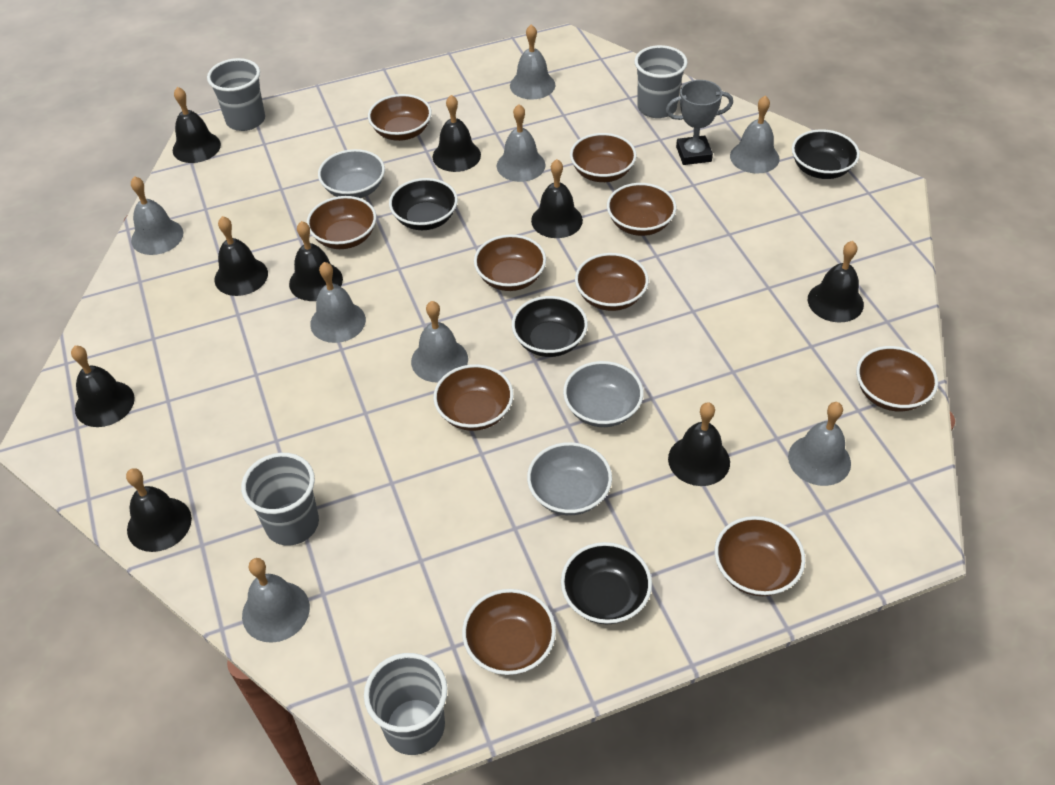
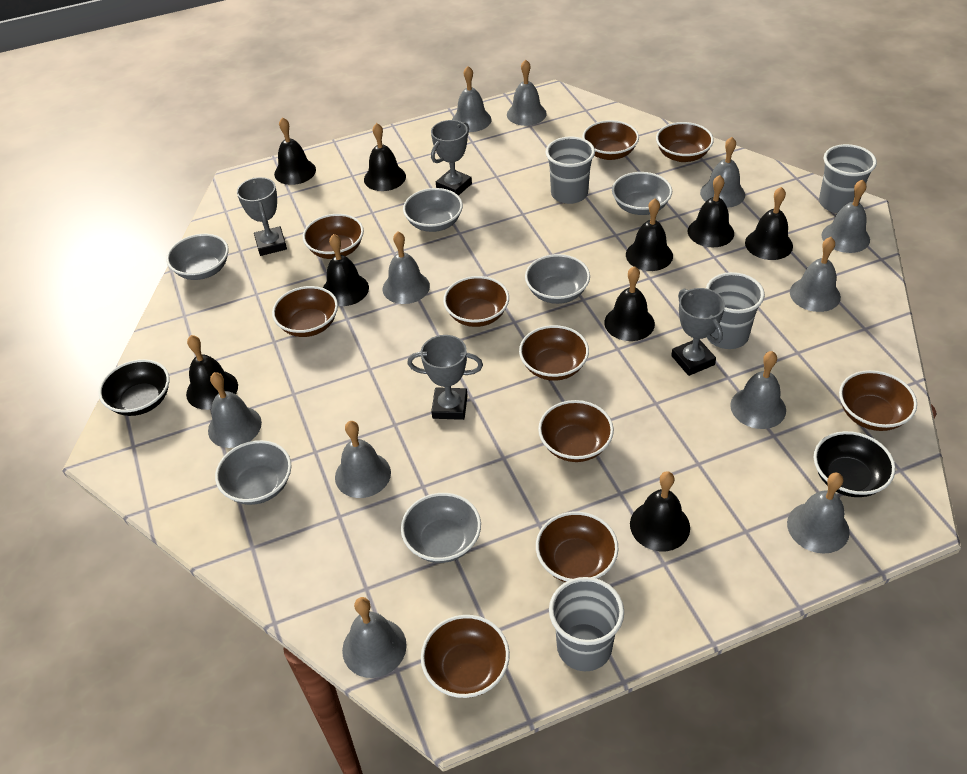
black bowl: 4 -> 2
grey bell: 8 -> 11
grey bowl: 3 -> 6
grey trophy: 1 -> 4

